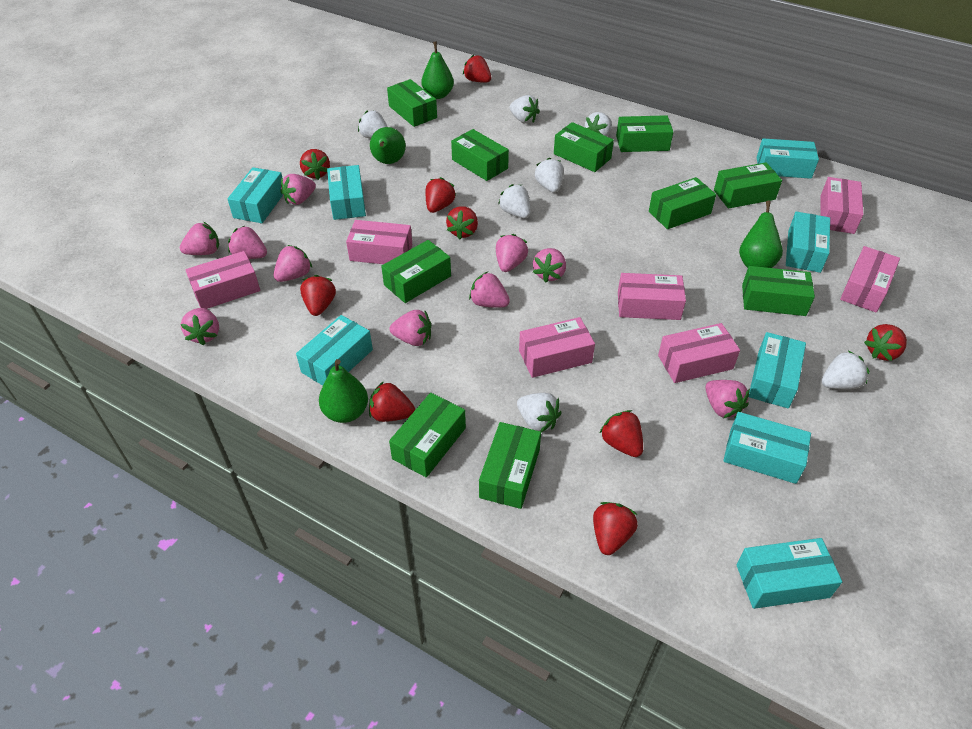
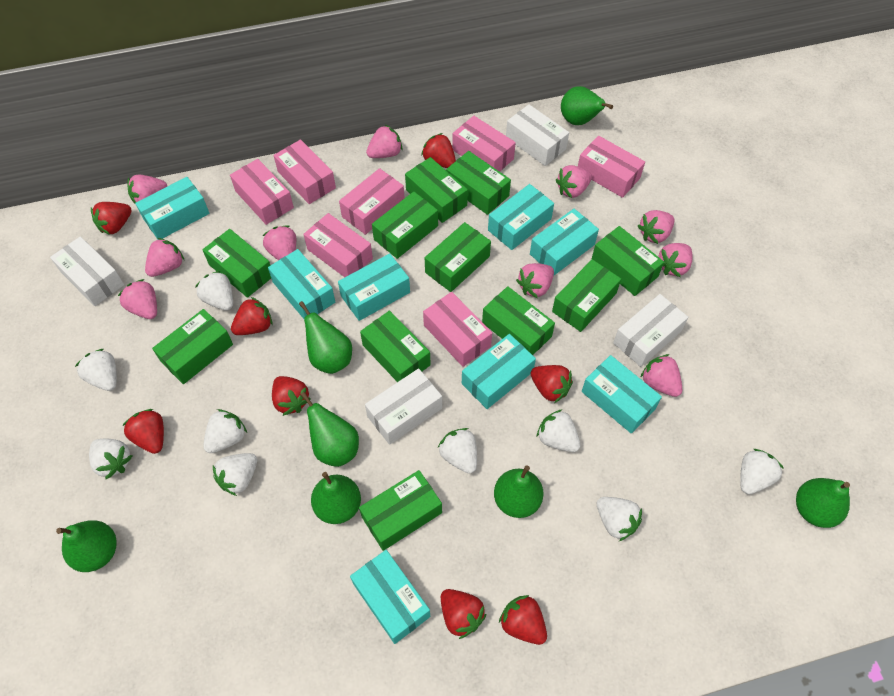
green box: 10 -> 11
green pear: 4 -> 7
red strawberry: 9 -> 8
white box: 0 -> 4
white strawberry: 7 -> 9

